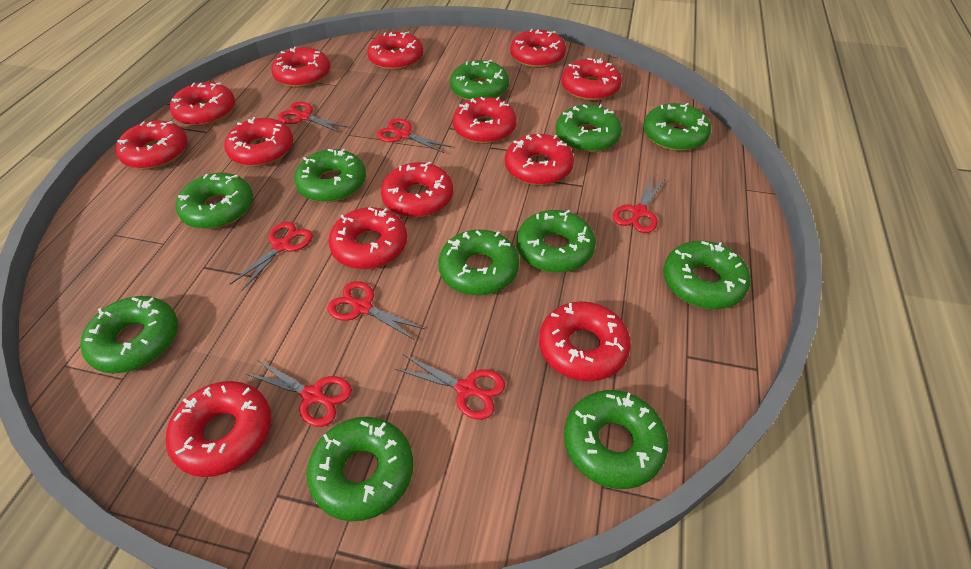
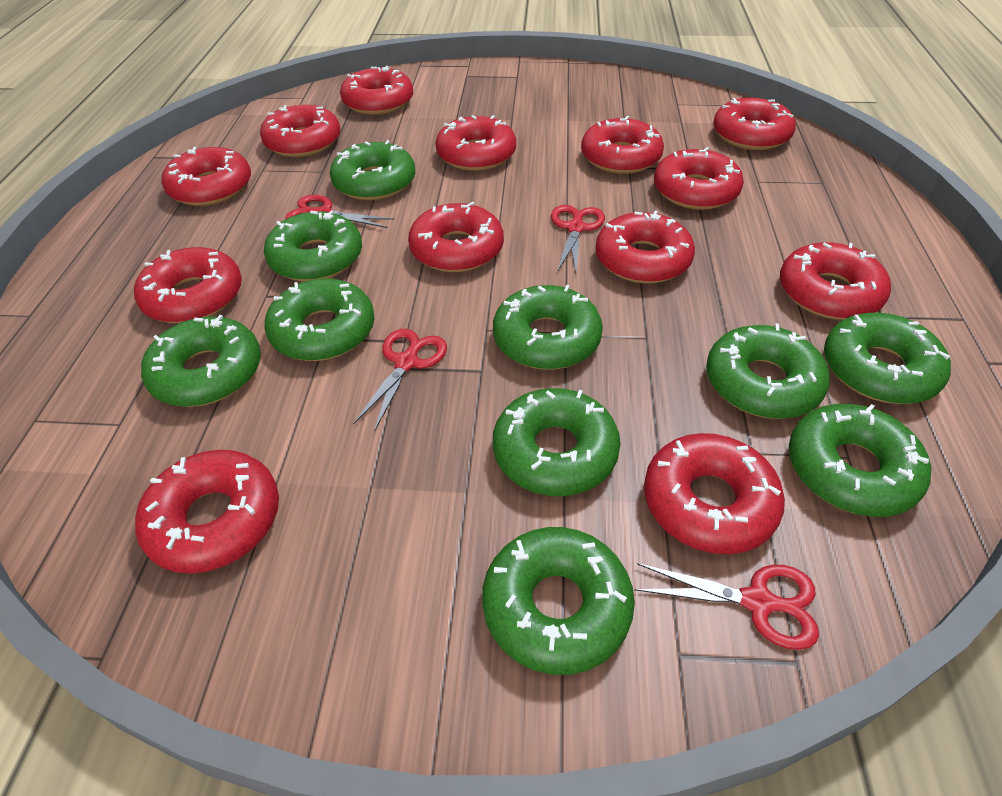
green donut: 11 -> 10
red scissors: 7 -> 4

